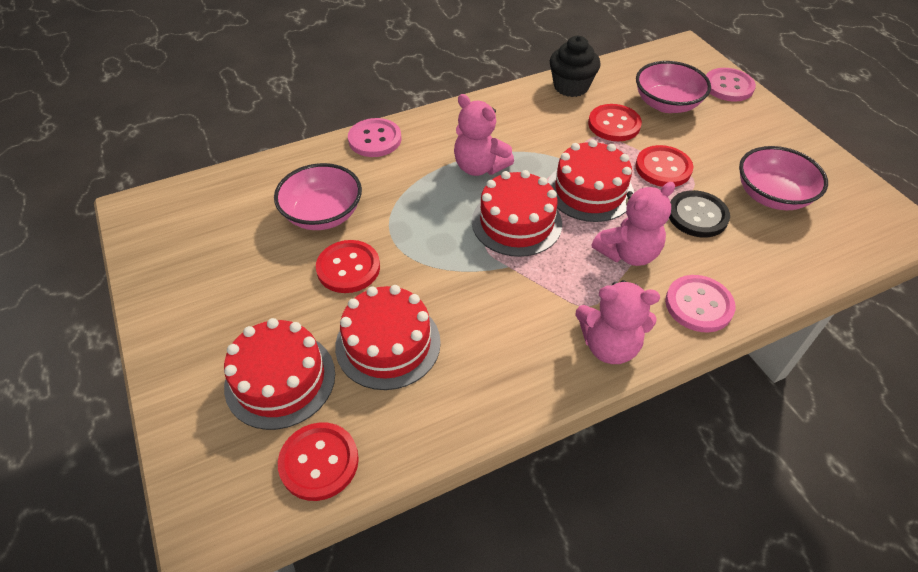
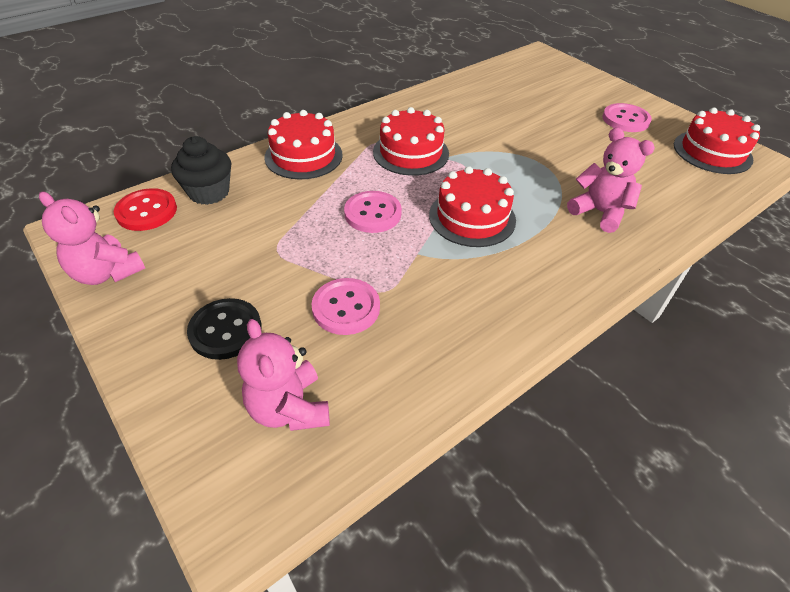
pink bowl: 3 -> 0
red button: 4 -> 1

